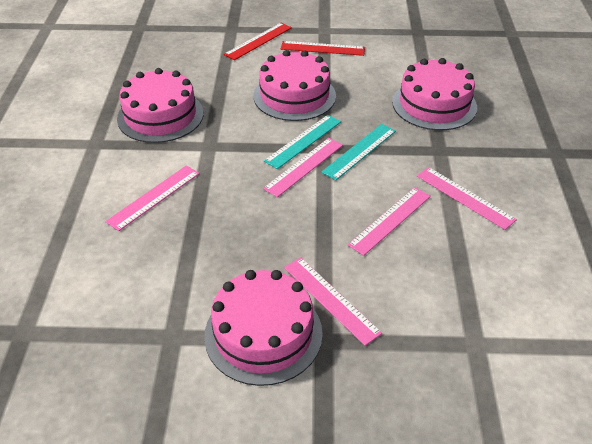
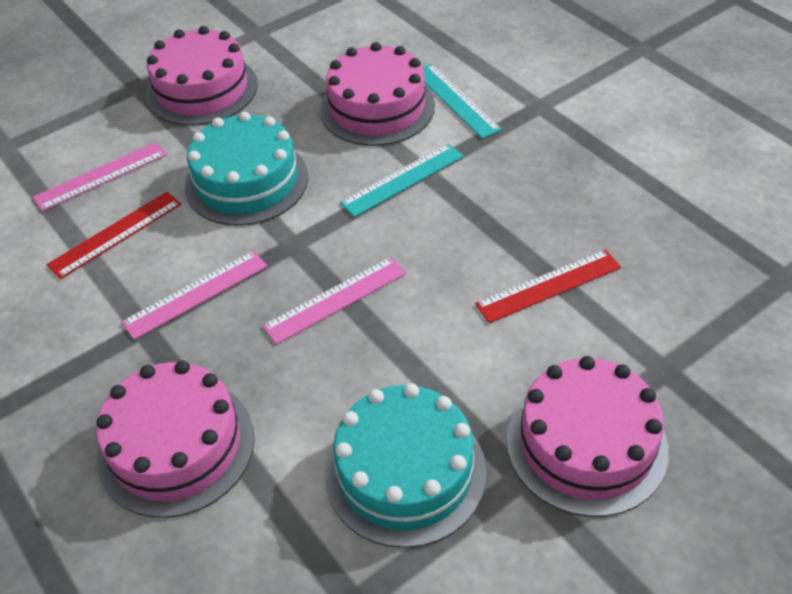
pink ruler: 5 -> 3
turquoise cake: 0 -> 2

